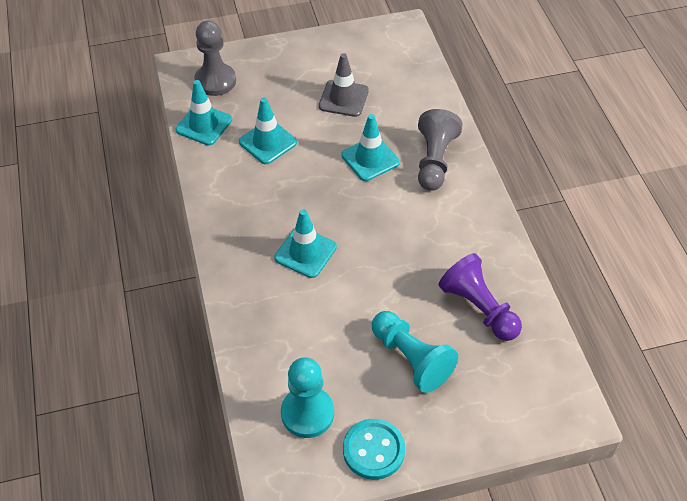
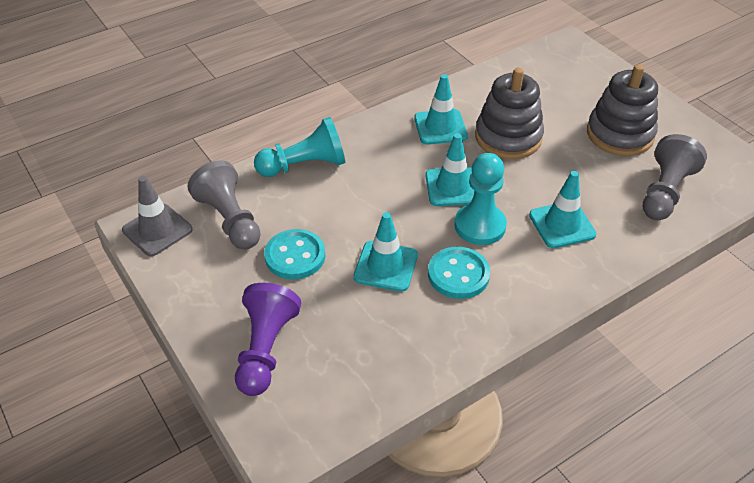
grey stacking toy: 0 -> 2
turquoise button: 1 -> 2

